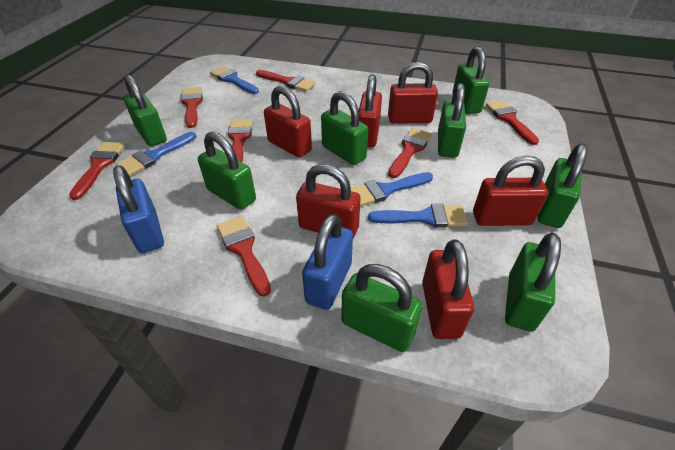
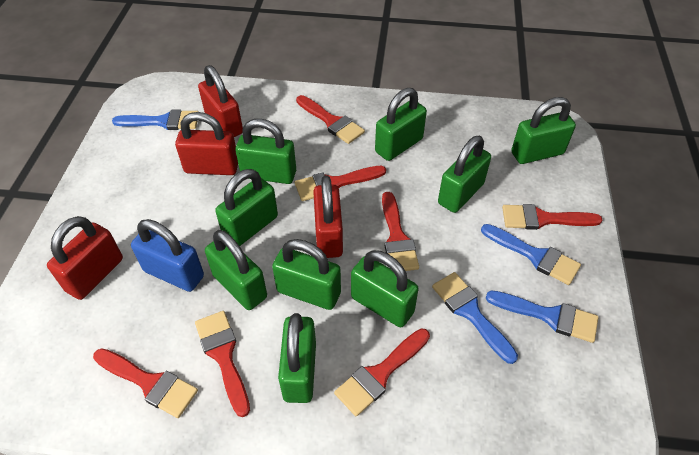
blue padlock: 2 -> 1
green padlock: 8 -> 9
red padlock: 6 -> 4

